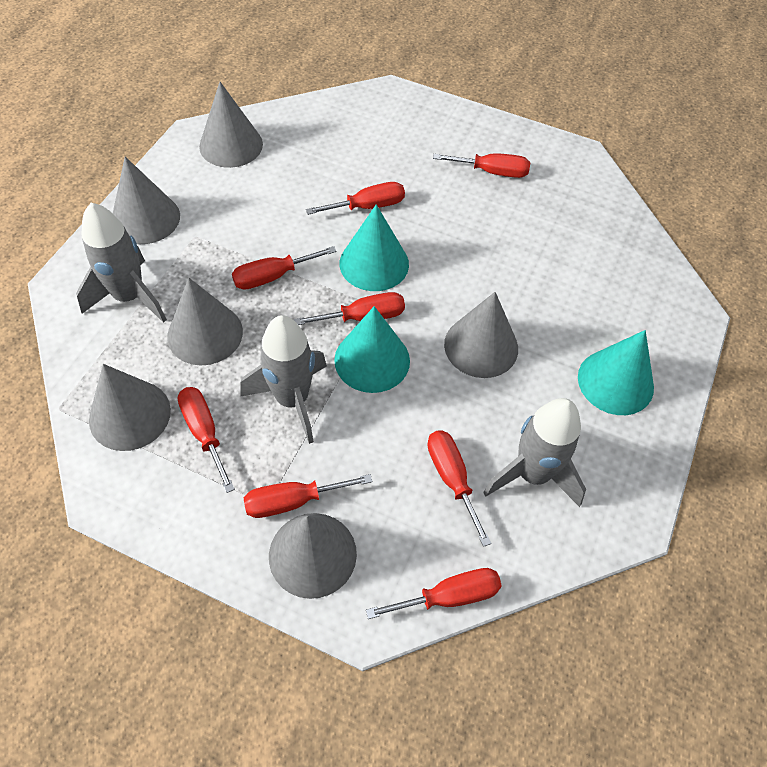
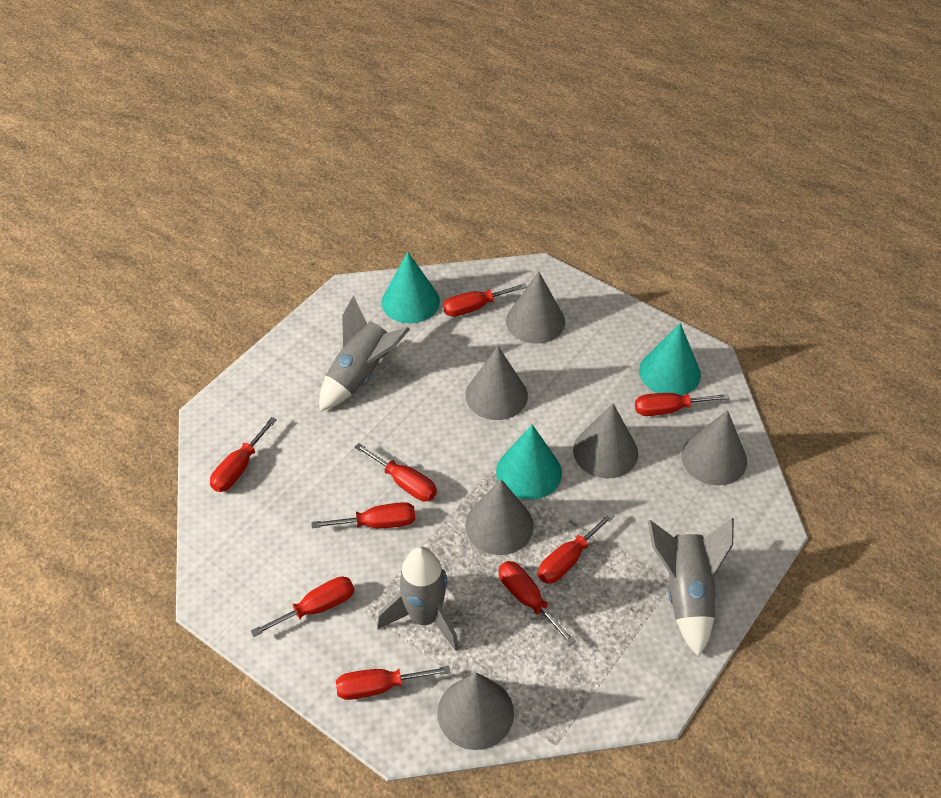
red screwdriver: 8 -> 9

